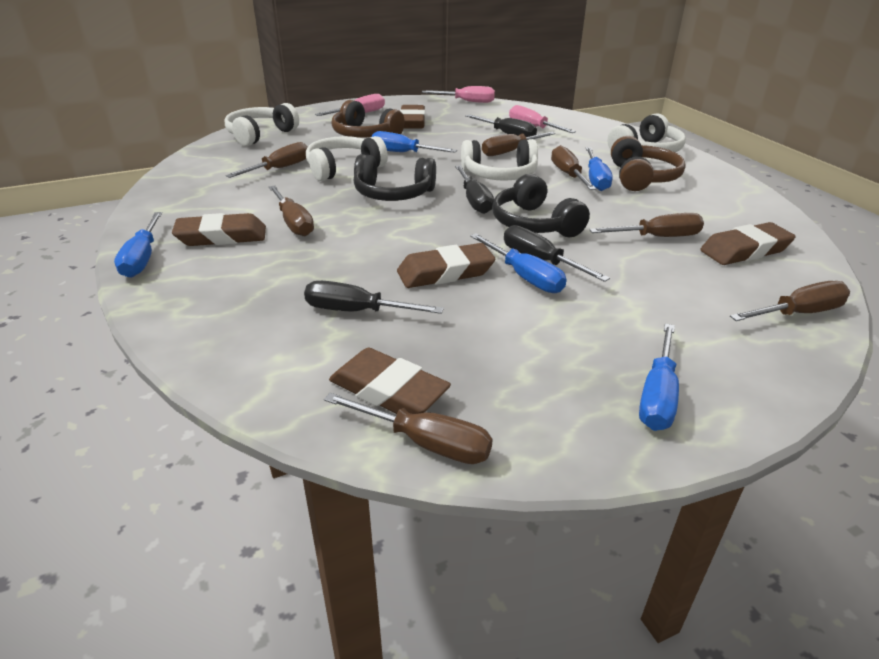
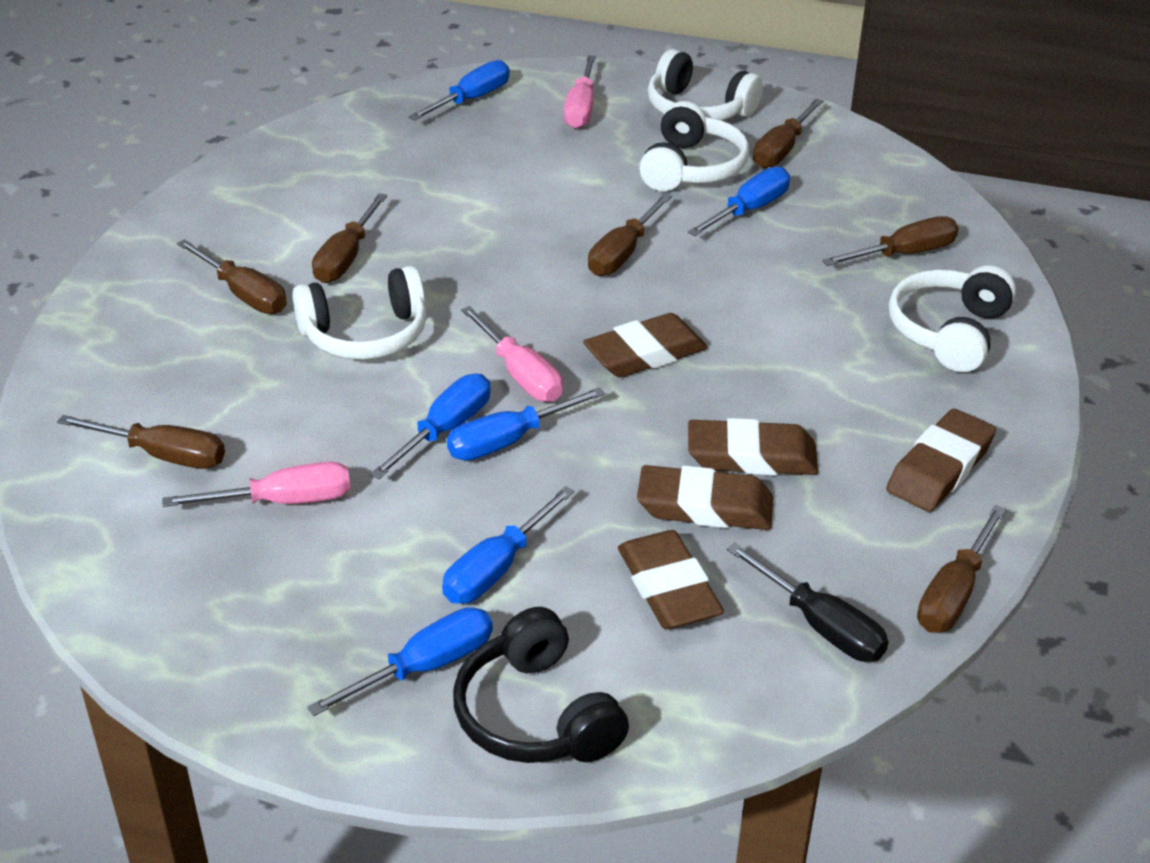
black headphones: 2 -> 1
black screwdriver: 4 -> 1
blue screwdriver: 5 -> 6
brown headphones: 2 -> 0

